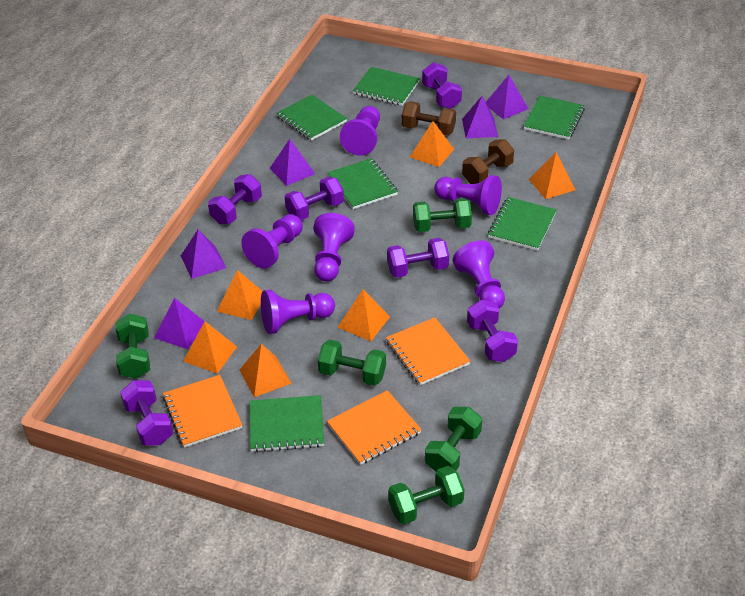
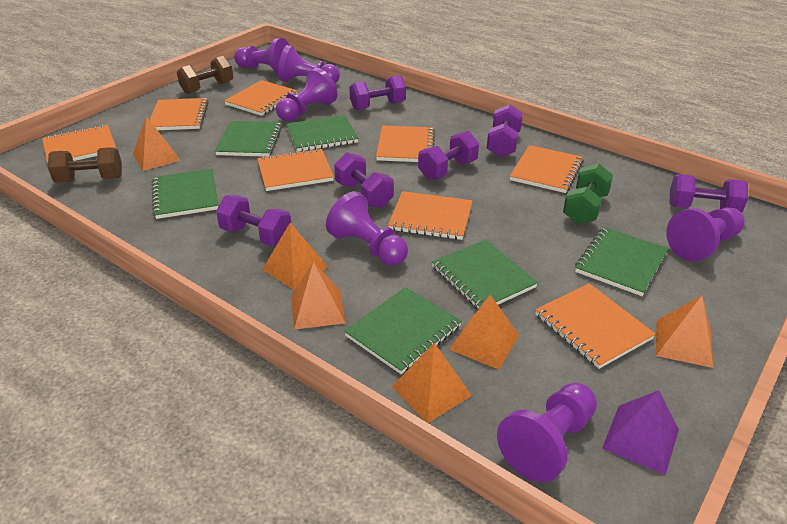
green dumbbell: 5 -> 1
orange notebook: 3 -> 8
purple pyramid: 5 -> 1

